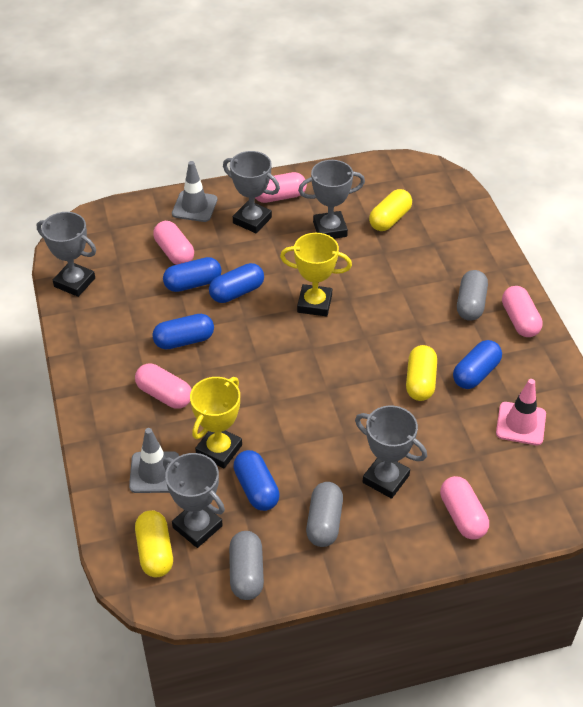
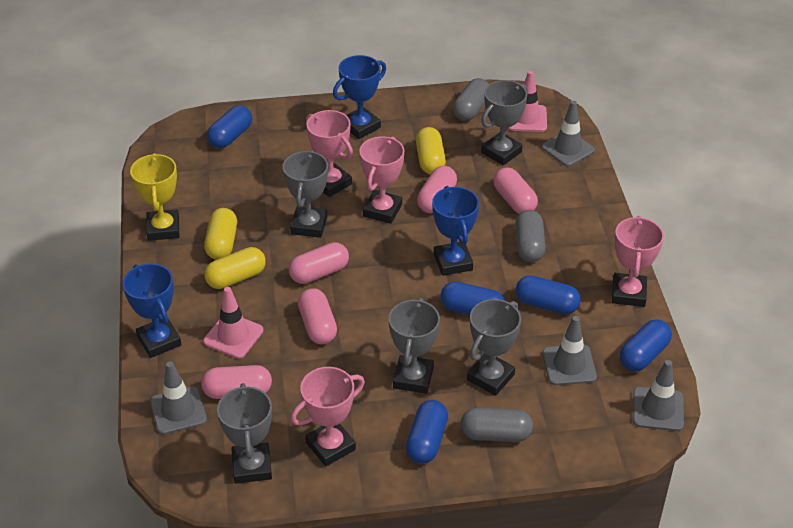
blue trophy: 0 -> 3
grey traffic cone: 2 -> 4
pink traffic cone: 1 -> 2
pink trophy: 0 -> 4
yellow trophy: 2 -> 1

